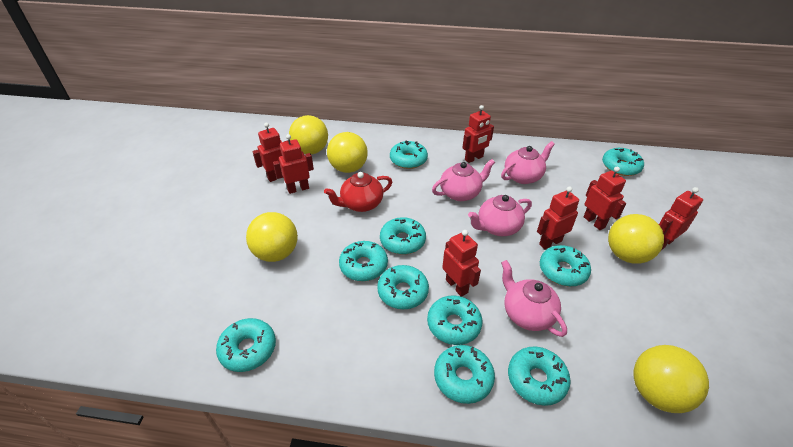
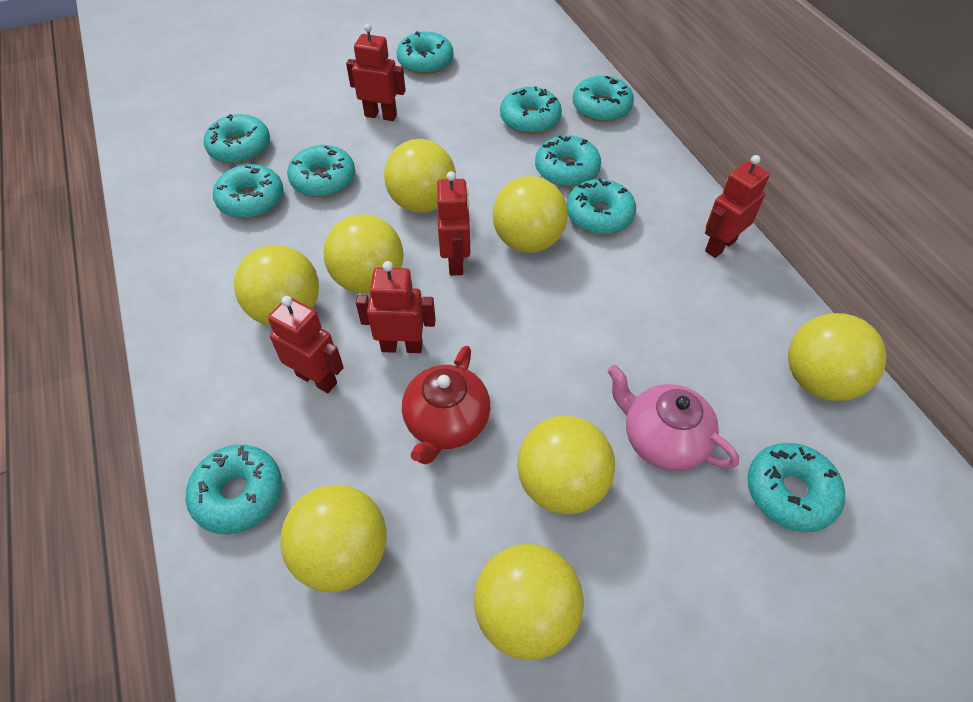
pink teapot: 4 -> 1
red robot: 7 -> 5
yellow ball: 5 -> 8

